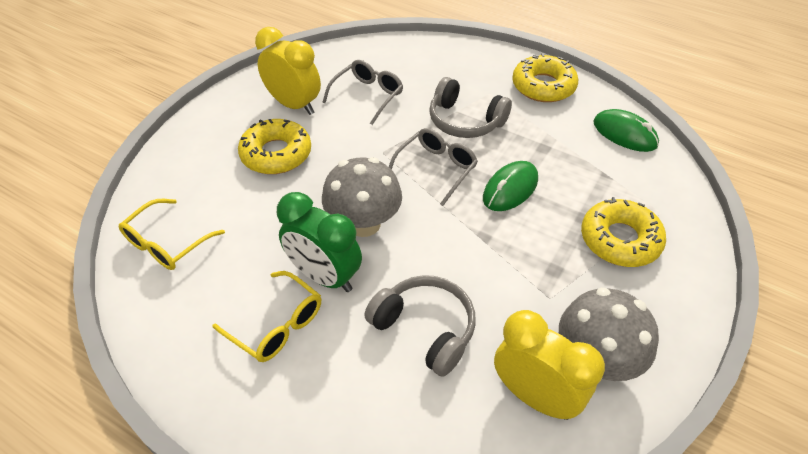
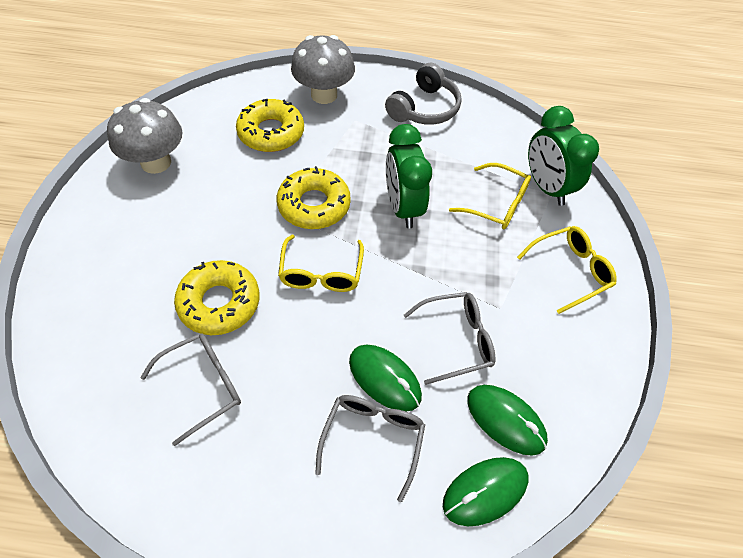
green clock: 1 -> 2
green mouse: 2 -> 3
grey glasses: 2 -> 3
grey headphones: 2 -> 1
yellow clock: 2 -> 0
yellow glasses: 2 -> 3

